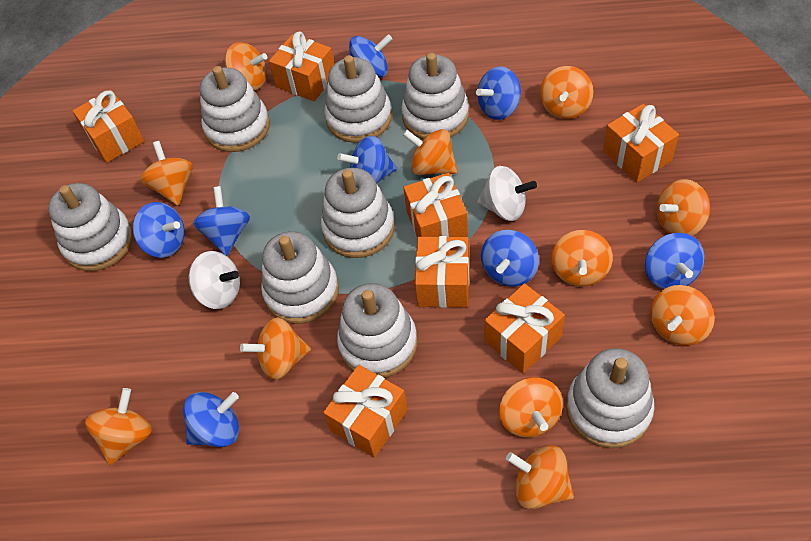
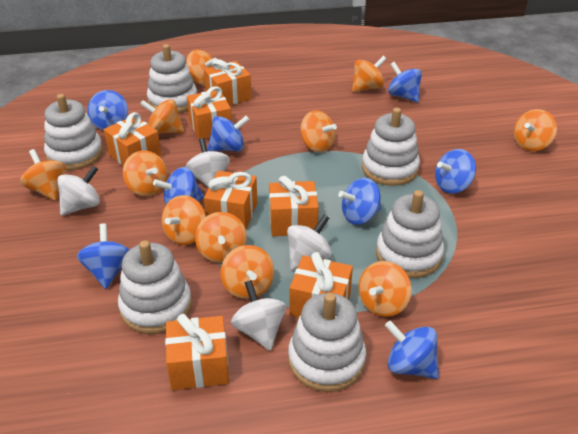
white spinning top: 2 -> 4
white stacking toy: 8 -> 6

